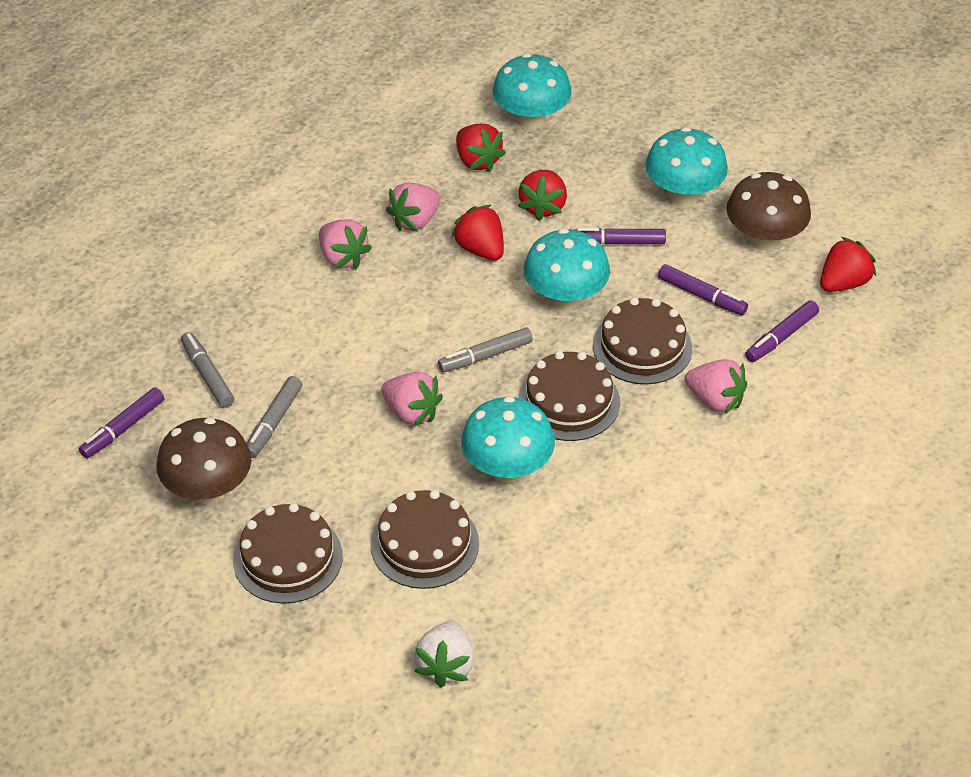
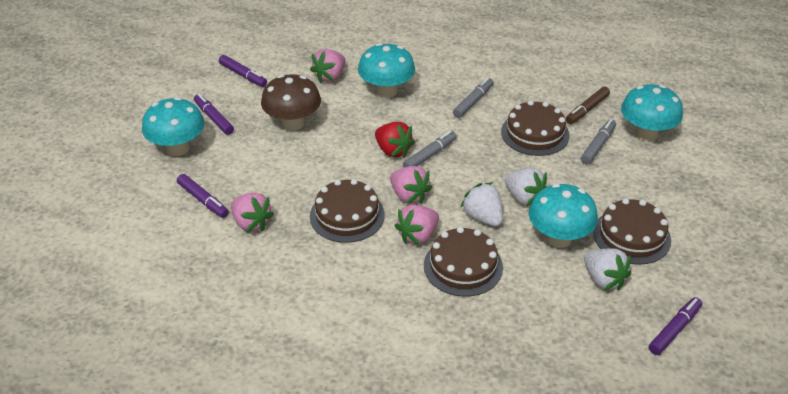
brown marker: 0 -> 1
brown mushroom: 2 -> 1
red strawberry: 4 -> 1
white strawberry: 1 -> 3

